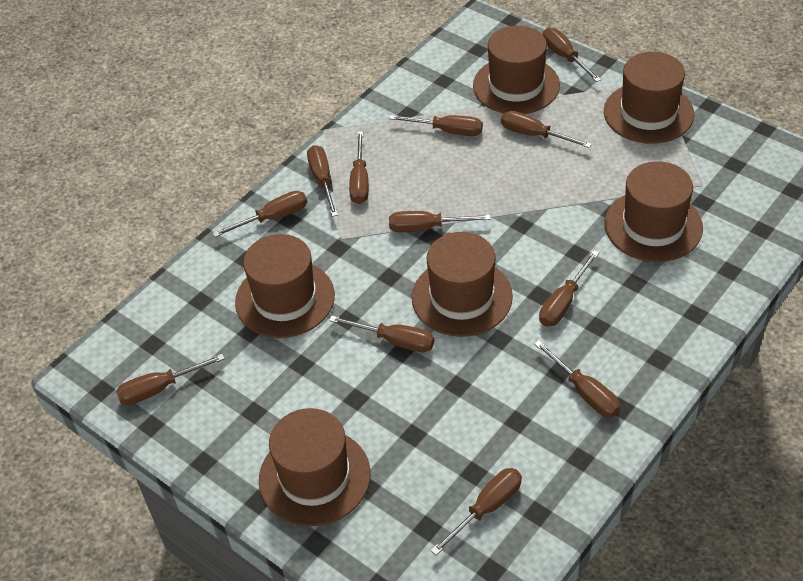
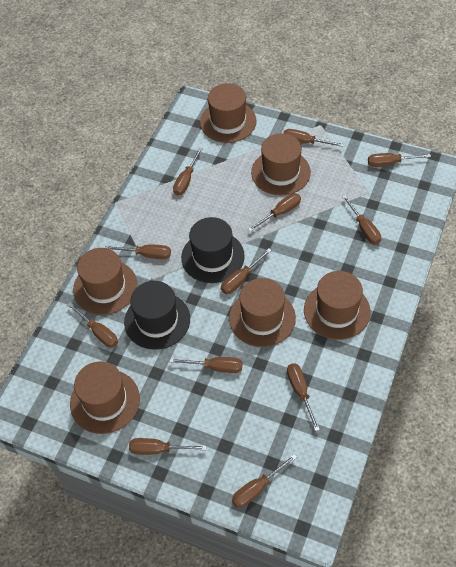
black hat: 0 -> 2

